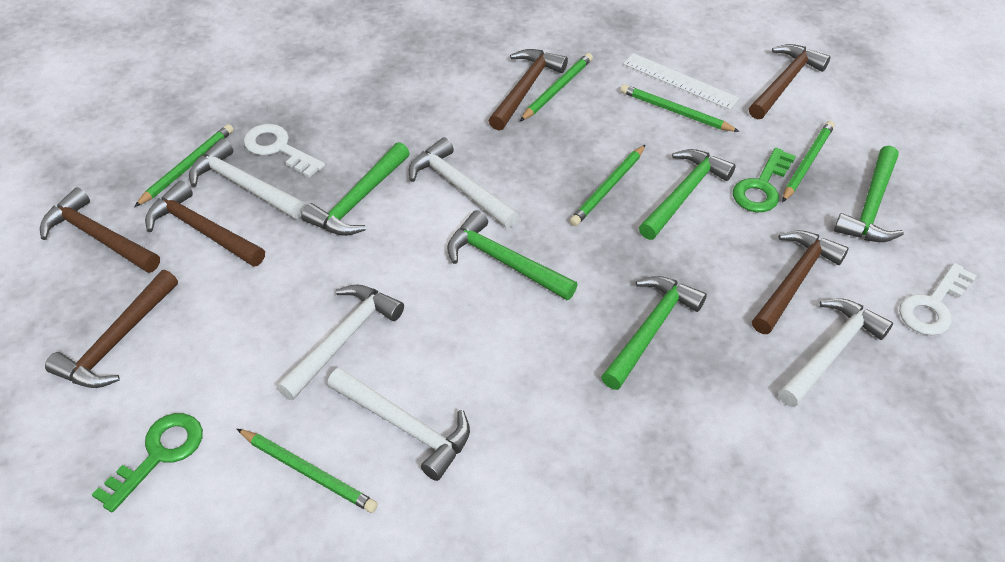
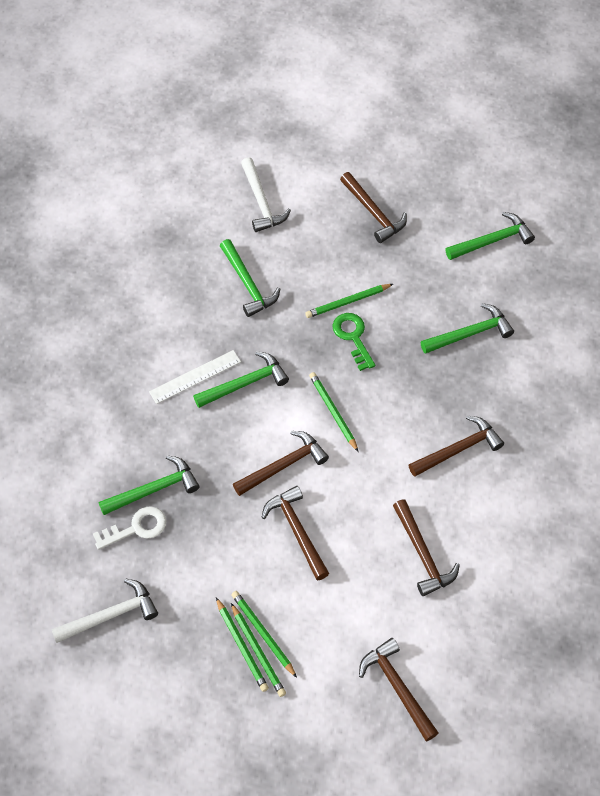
green key: 2 -> 1
green pencil: 6 -> 5
white hammer: 5 -> 2
white key: 2 -> 1

